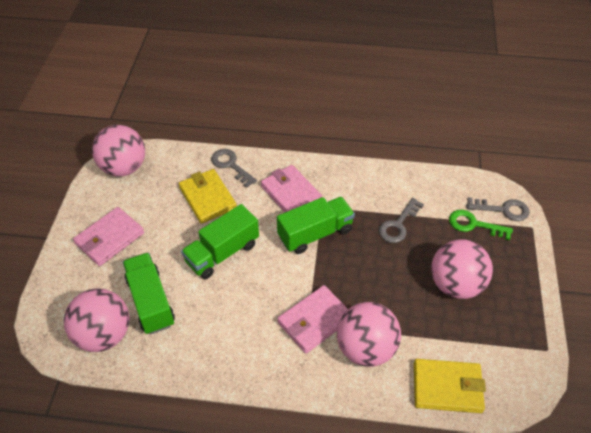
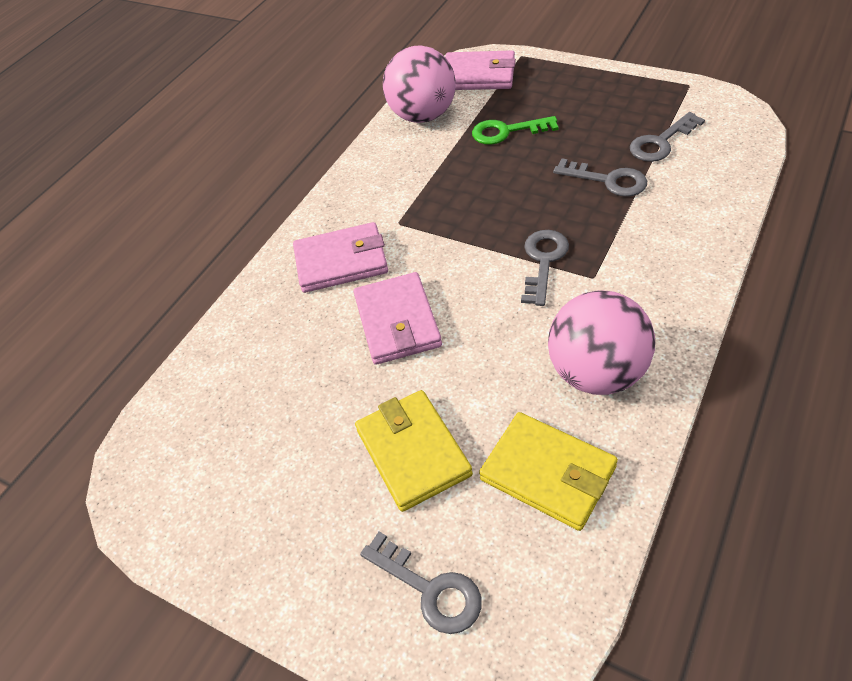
green truck: 3 -> 0
grey key: 3 -> 4
pink ball: 4 -> 2

